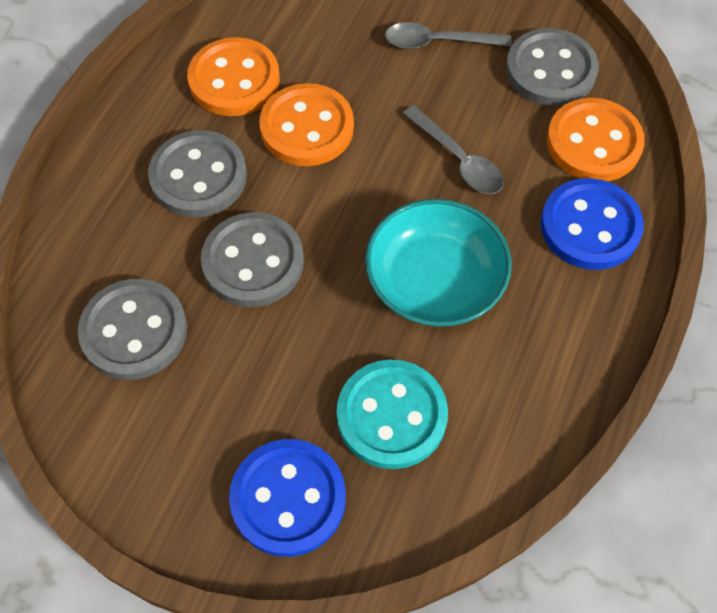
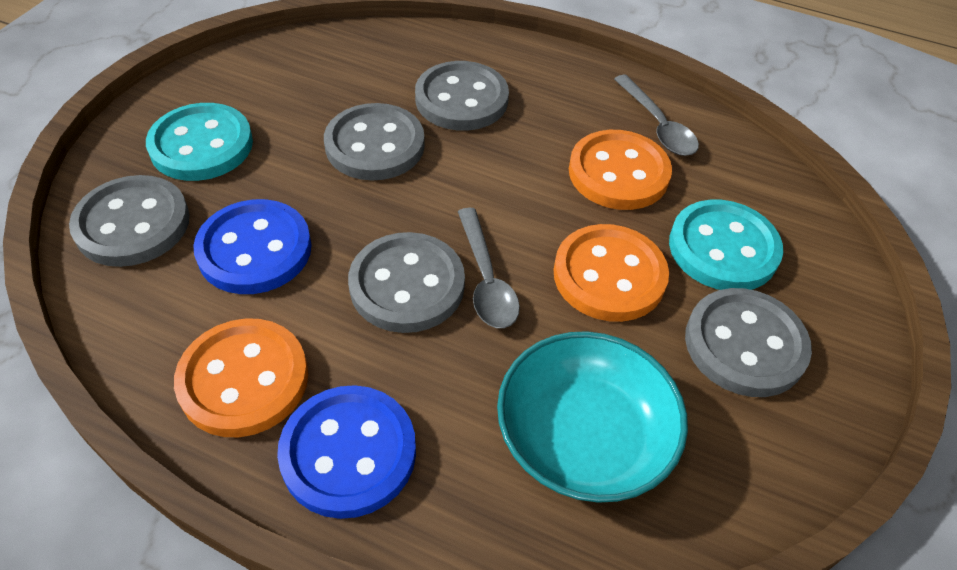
grey button: 4 -> 5
turquoise button: 1 -> 2

